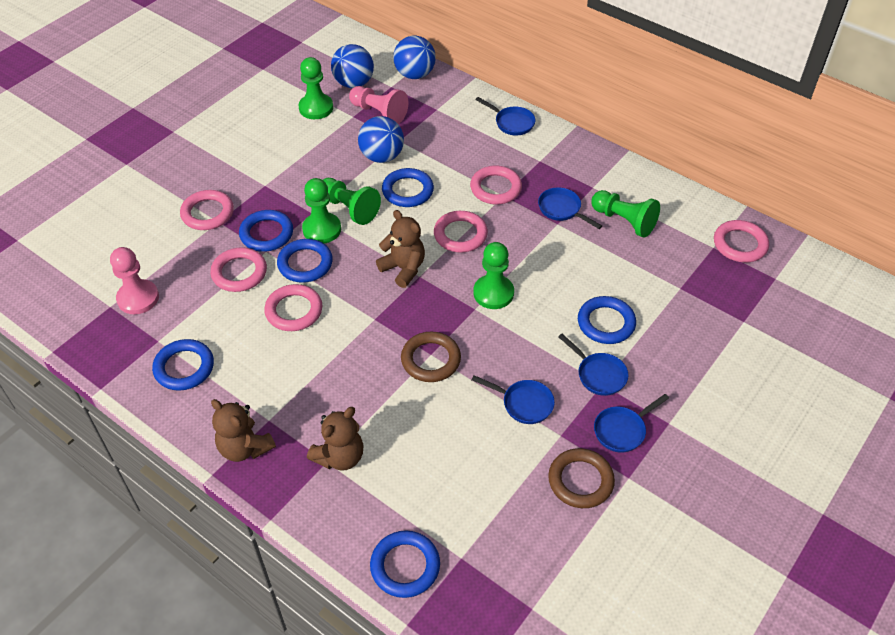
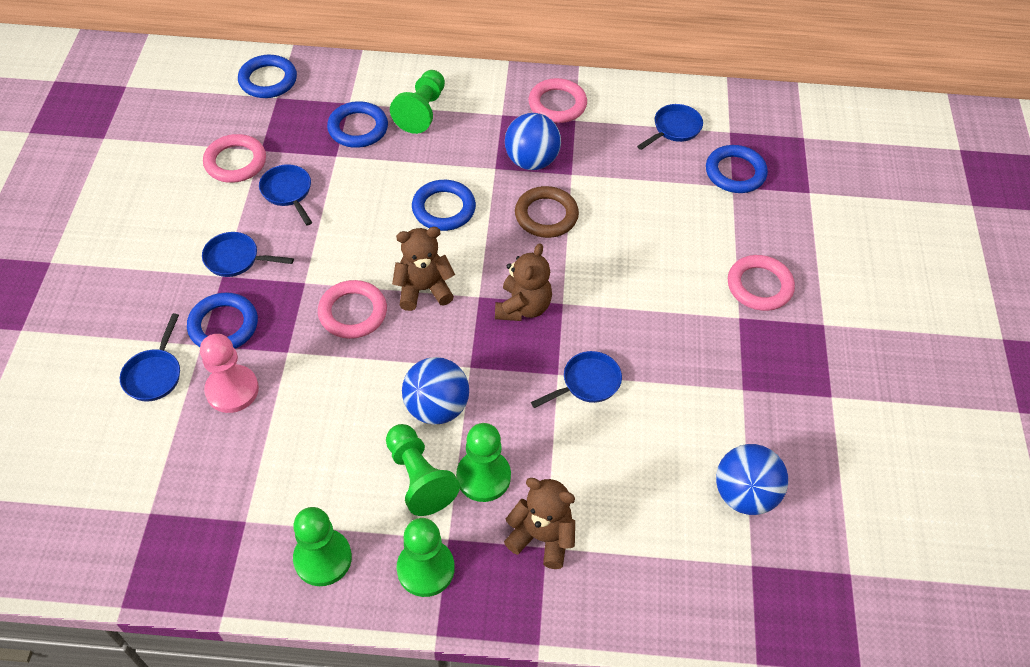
blue ring: 6 -> 5
brown ring: 2 -> 1
pink pawn: 2 -> 1
pink ring: 6 -> 4

